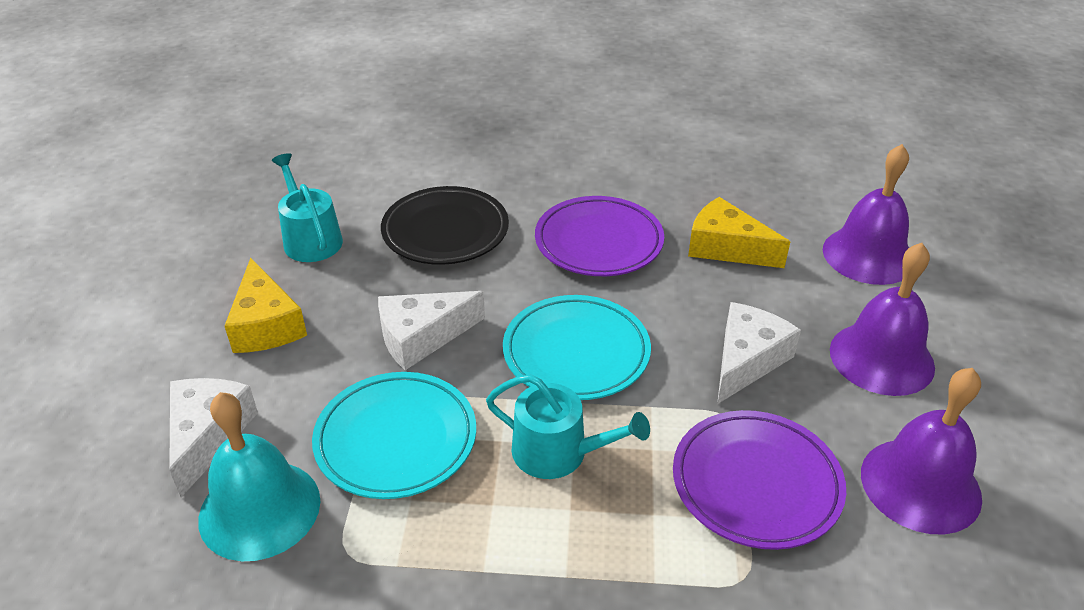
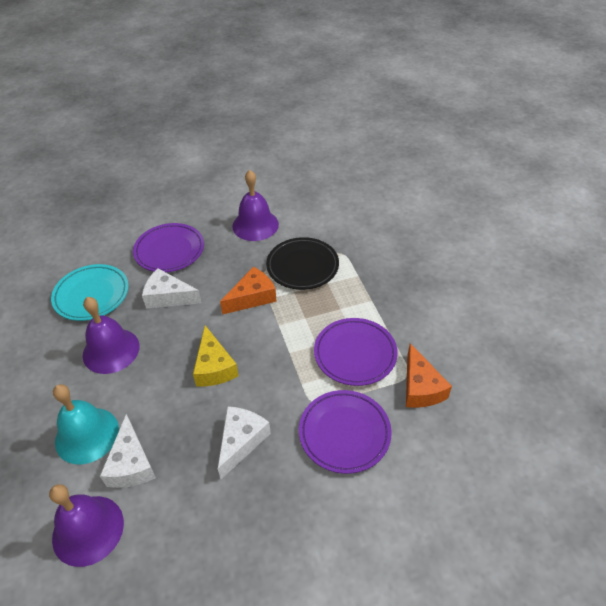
orange cheese: 0 -> 2
purple plate: 2 -> 3
turquoise plate: 2 -> 1
turquoise watering can: 2 -> 0
yellow cheese: 2 -> 1

